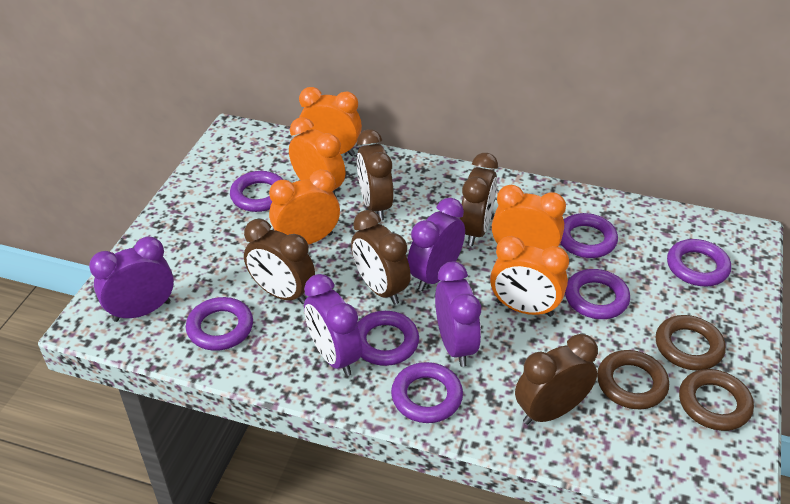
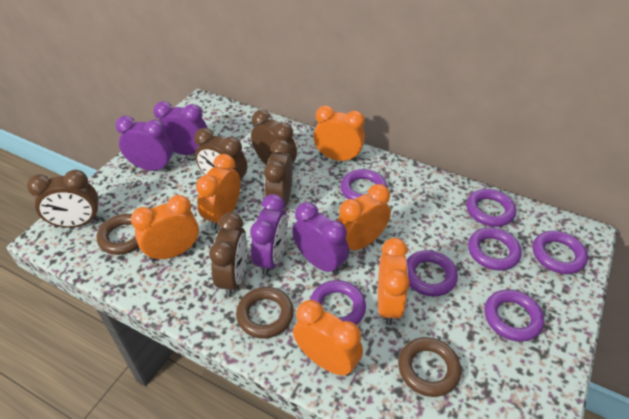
orange clock: 5 -> 6

